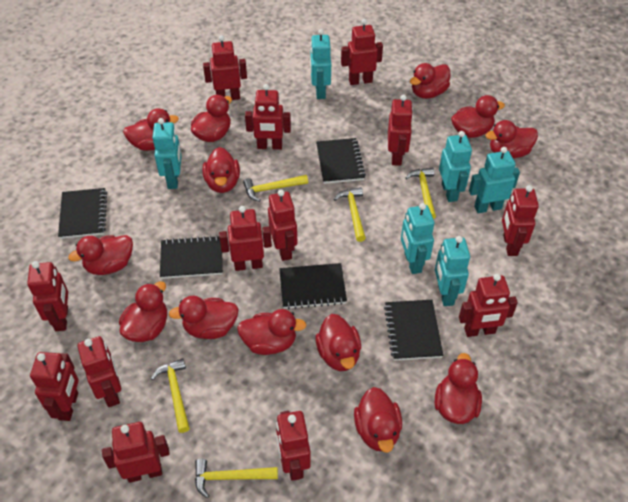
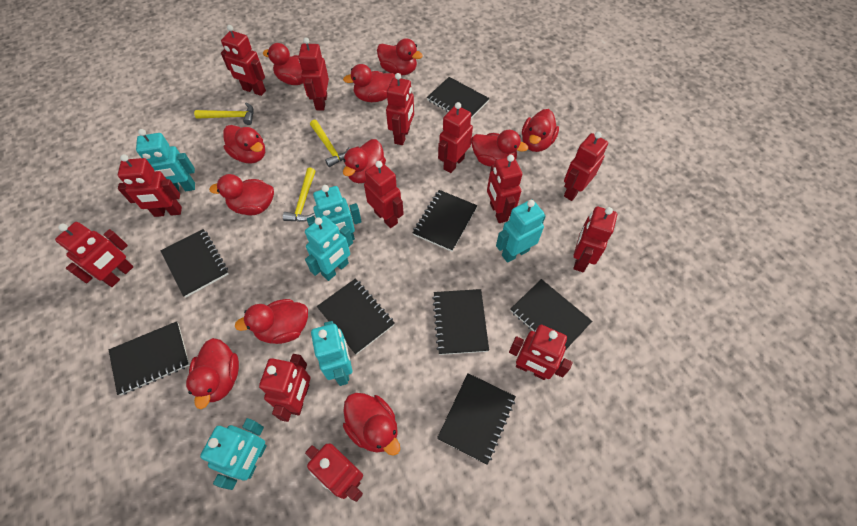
black notebook: 5 -> 8
red duck: 13 -> 11
yellow hammer: 5 -> 3

